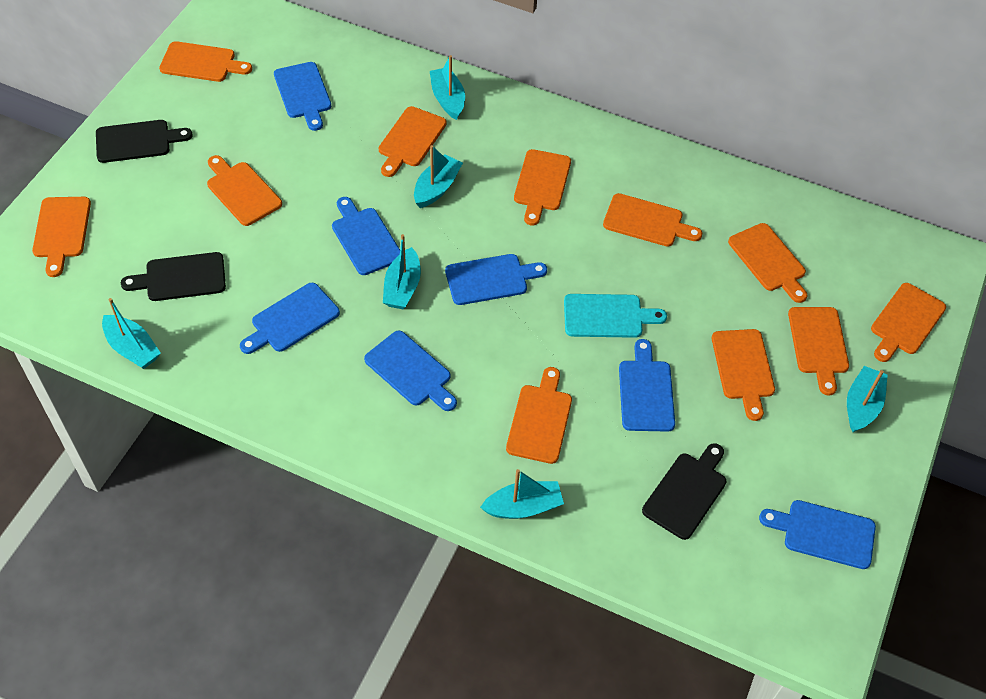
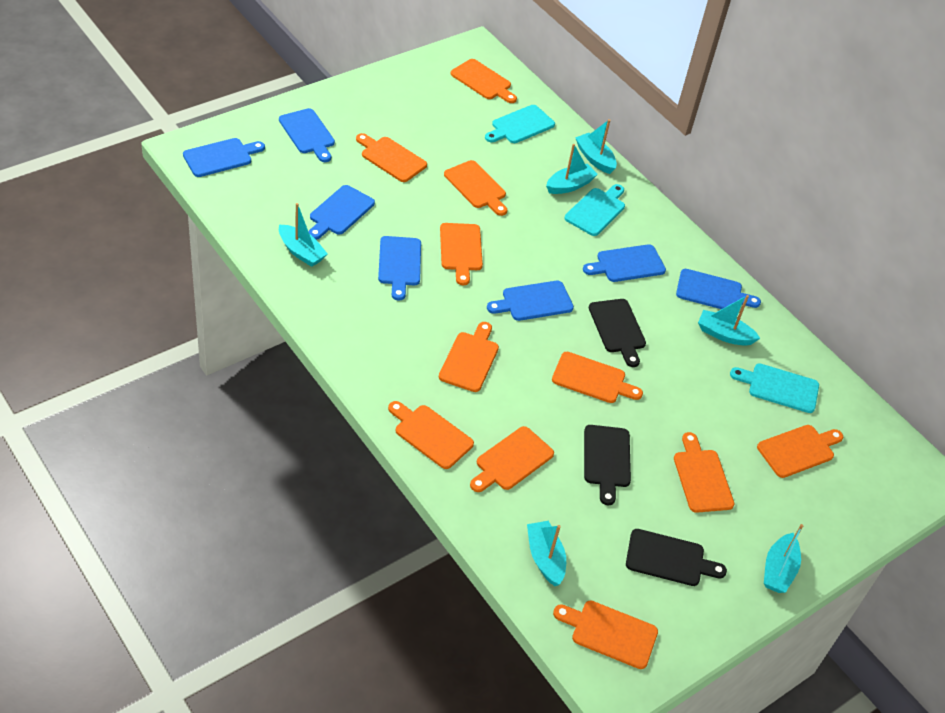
turquoise cutting board: 1 -> 3

